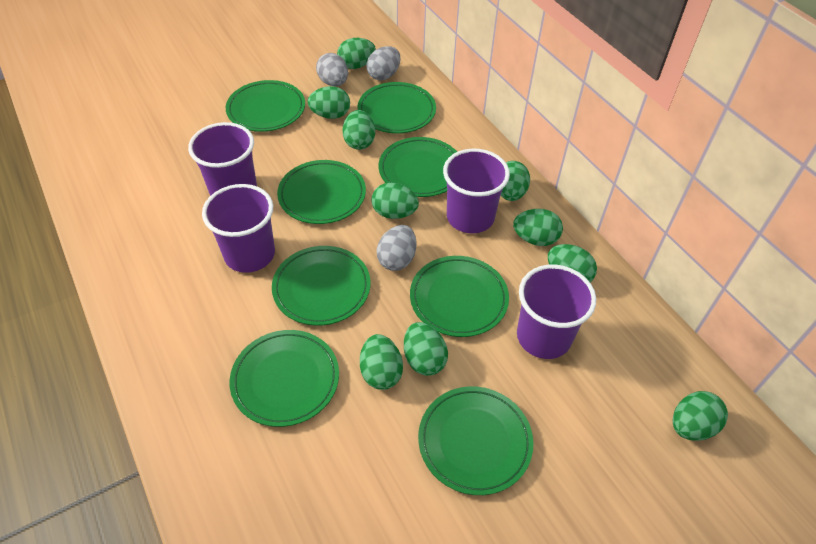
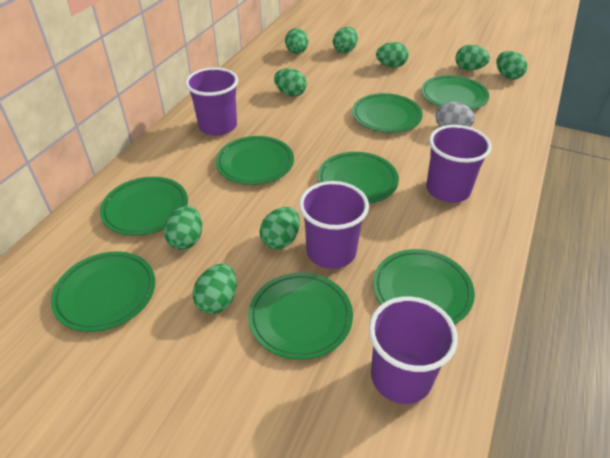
green egg: 10 -> 9
grey egg: 3 -> 1

